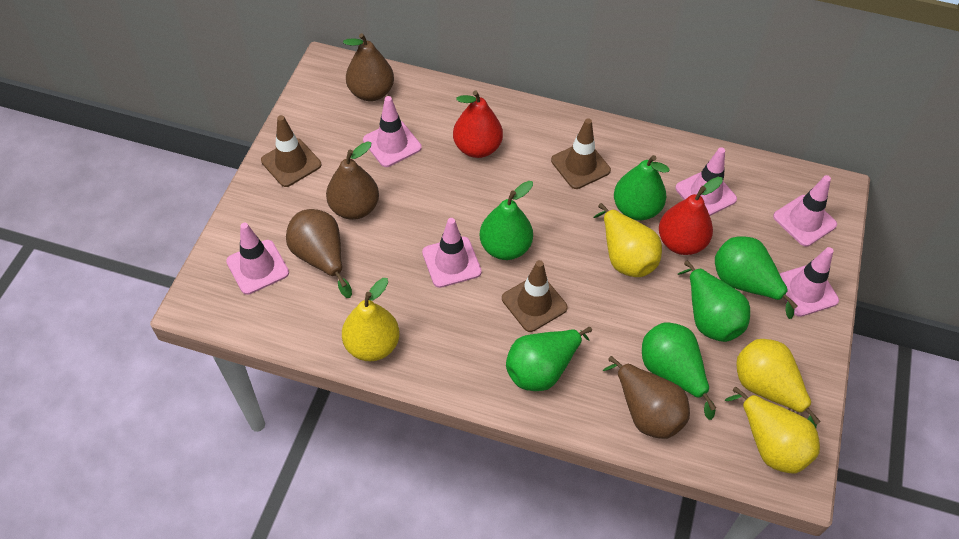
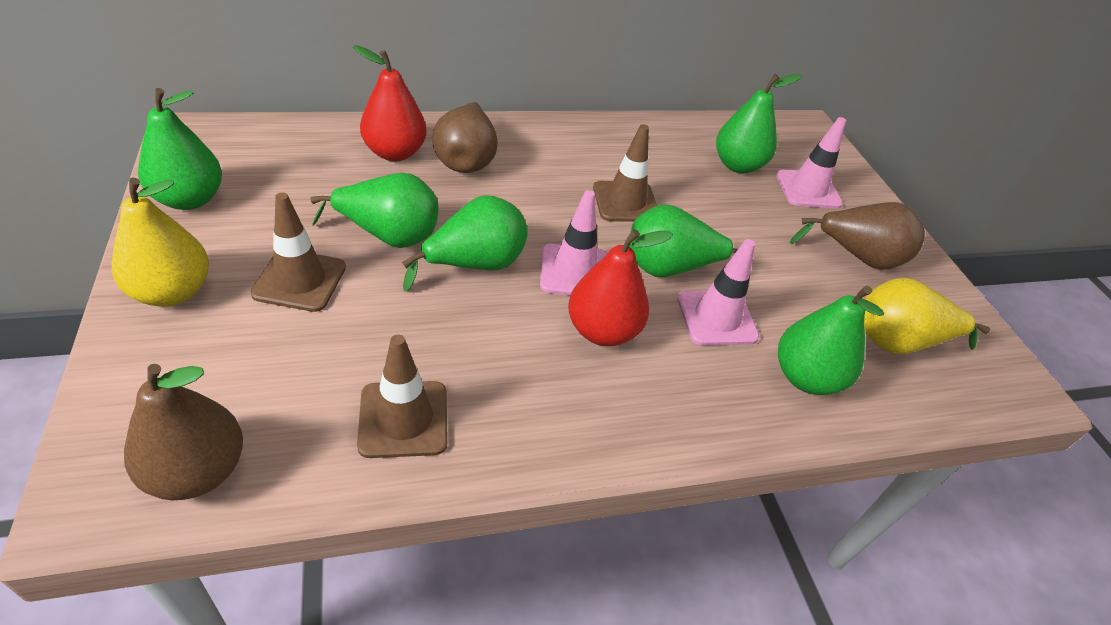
brown pear: 4 -> 3
pink traffic cone: 6 -> 3
yellow pear: 4 -> 2

